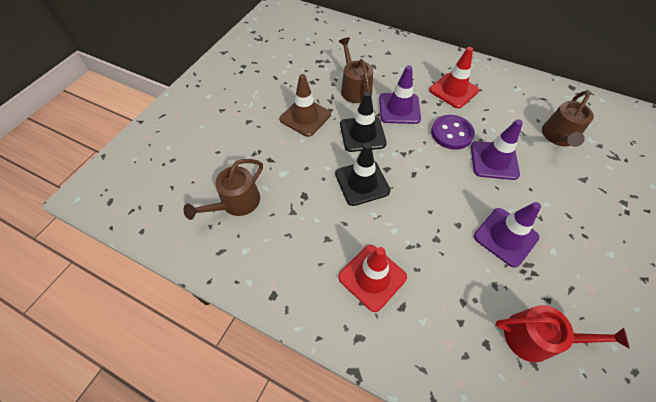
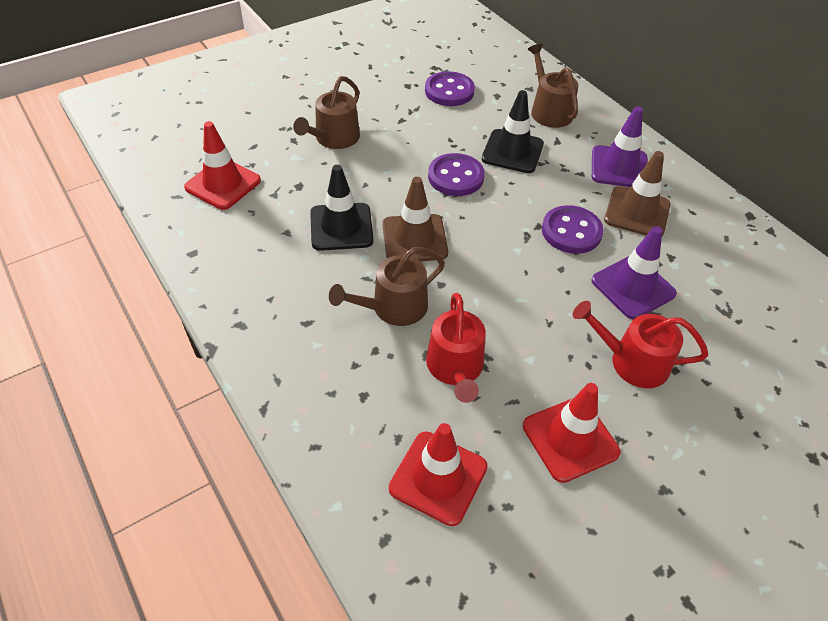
brown traffic cone: 1 -> 2
purple button: 1 -> 3
purple traffic cone: 3 -> 2
red traffic cone: 2 -> 3
red watering can: 1 -> 2

